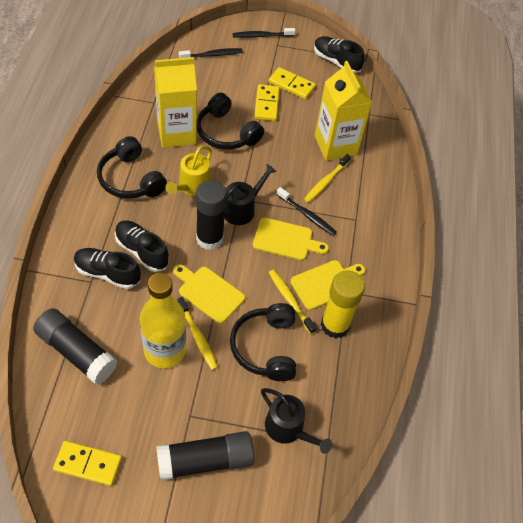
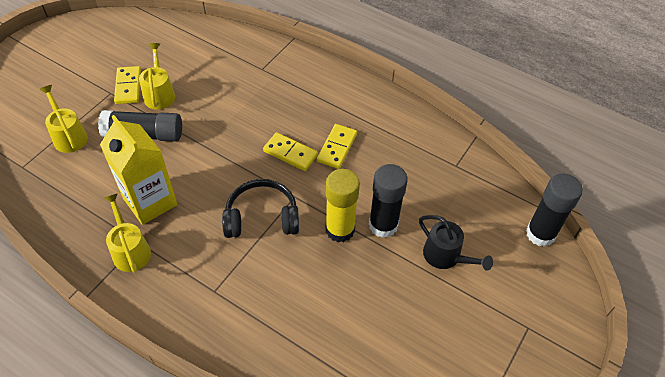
black headphones: 3 -> 1
black shoe: 3 -> 0
black toothbrush: 3 -> 0
black watering can: 2 -> 1
yellow bottle: 1 -> 0
yellow carton: 2 -> 1
yellow cutting board: 3 -> 0
yellow toothbrush: 3 -> 0
yellow watering can: 1 -> 3

